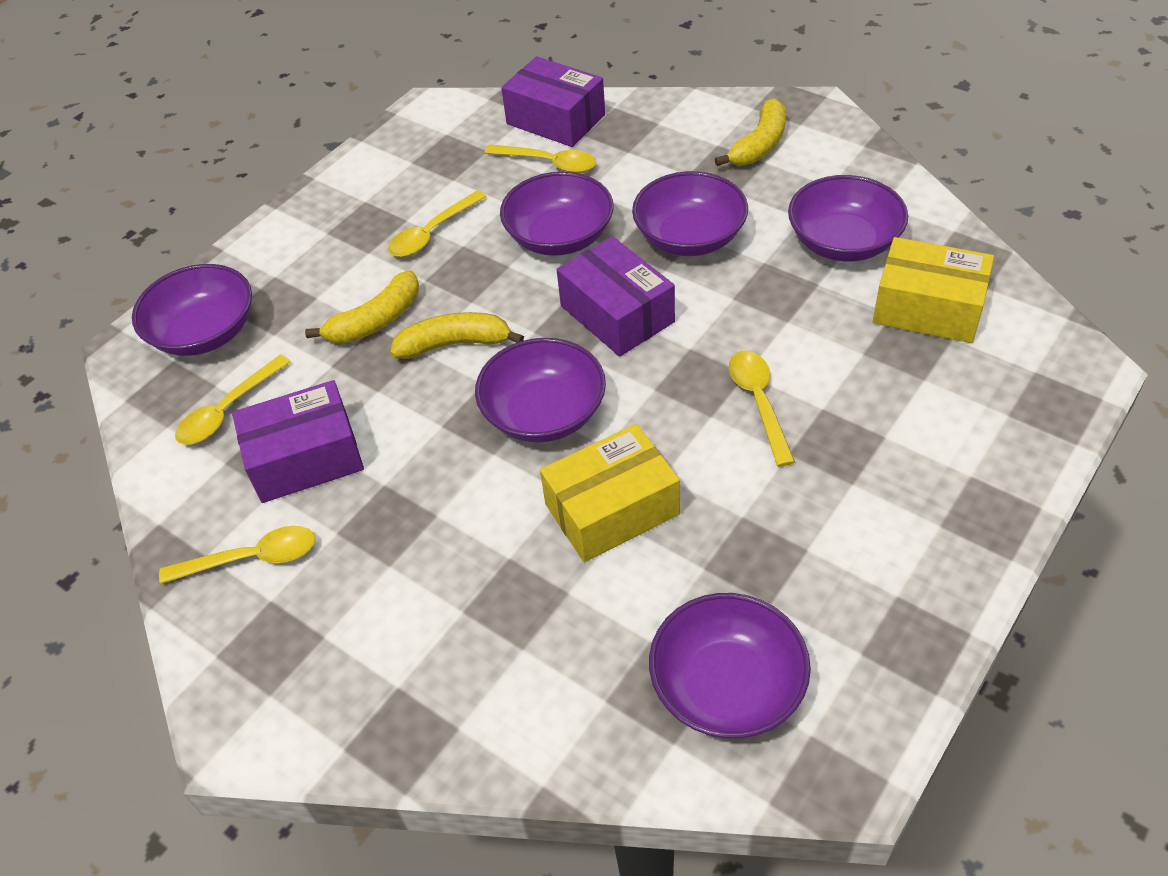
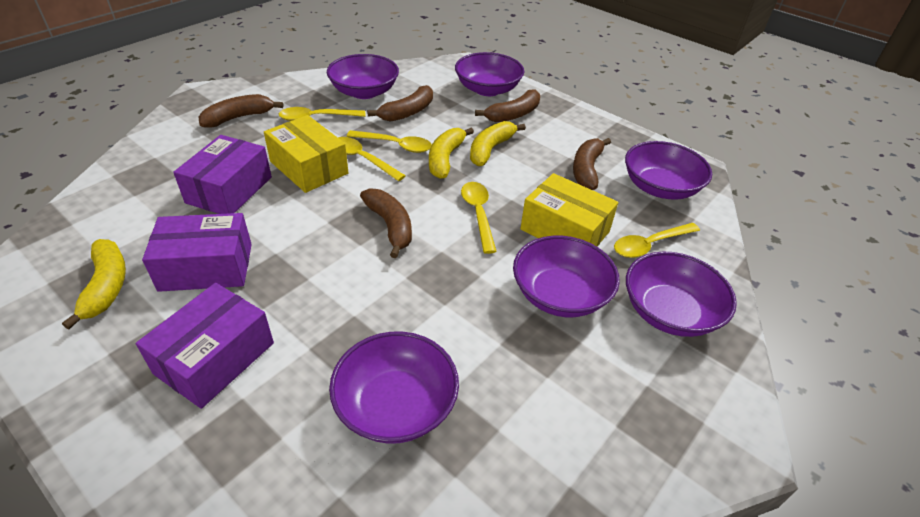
brown banana: 0 -> 5

